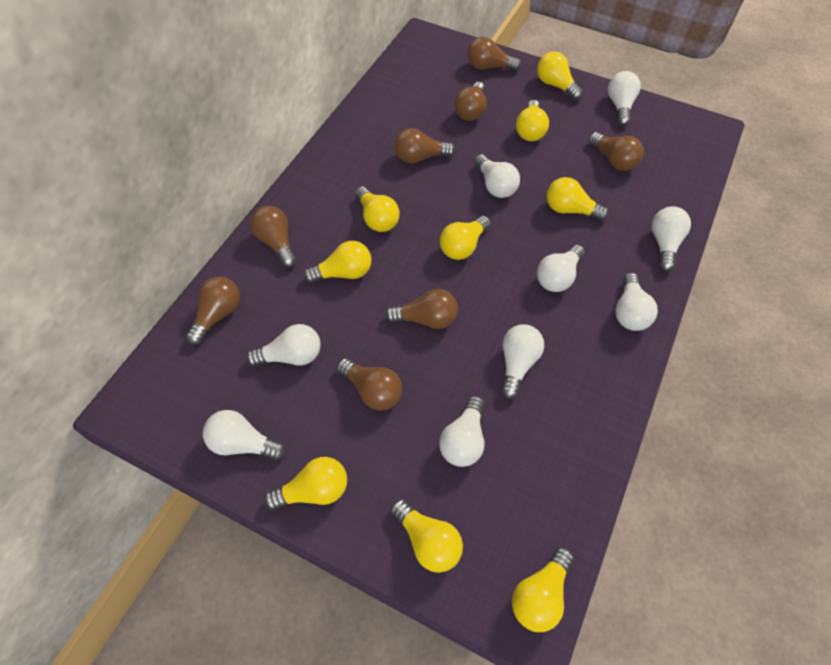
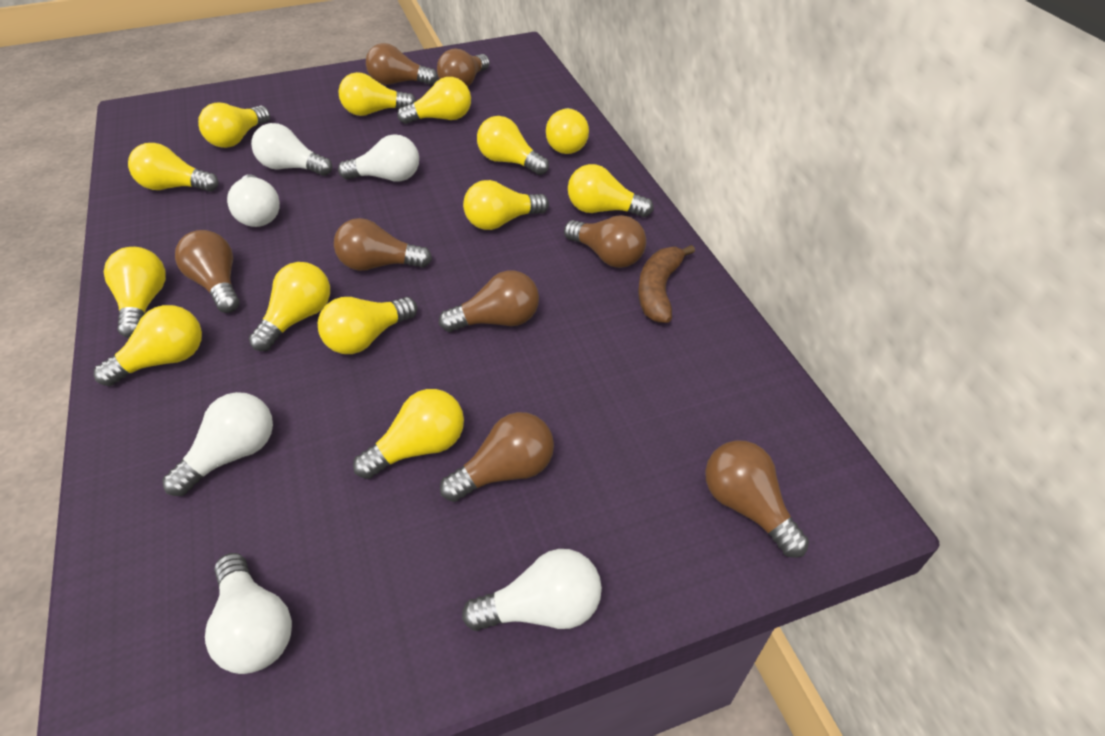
brown banana: 0 -> 1
white light bulb: 9 -> 6
yellow light bulb: 9 -> 13

